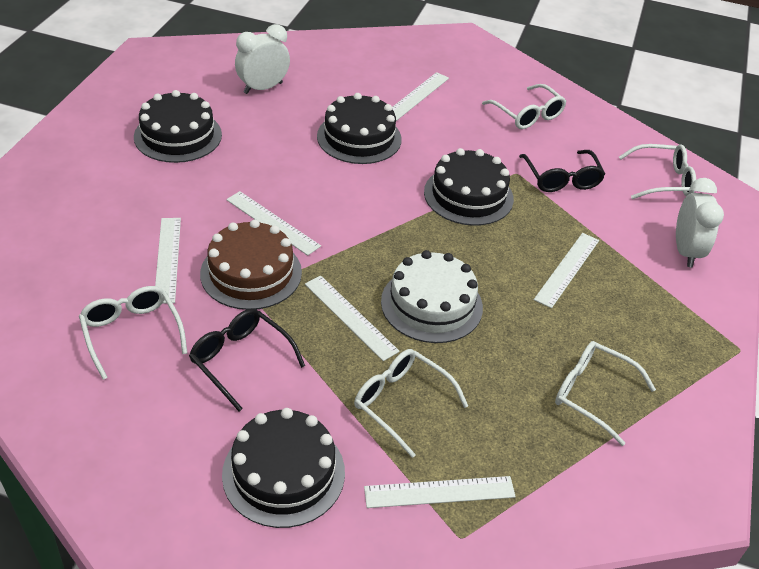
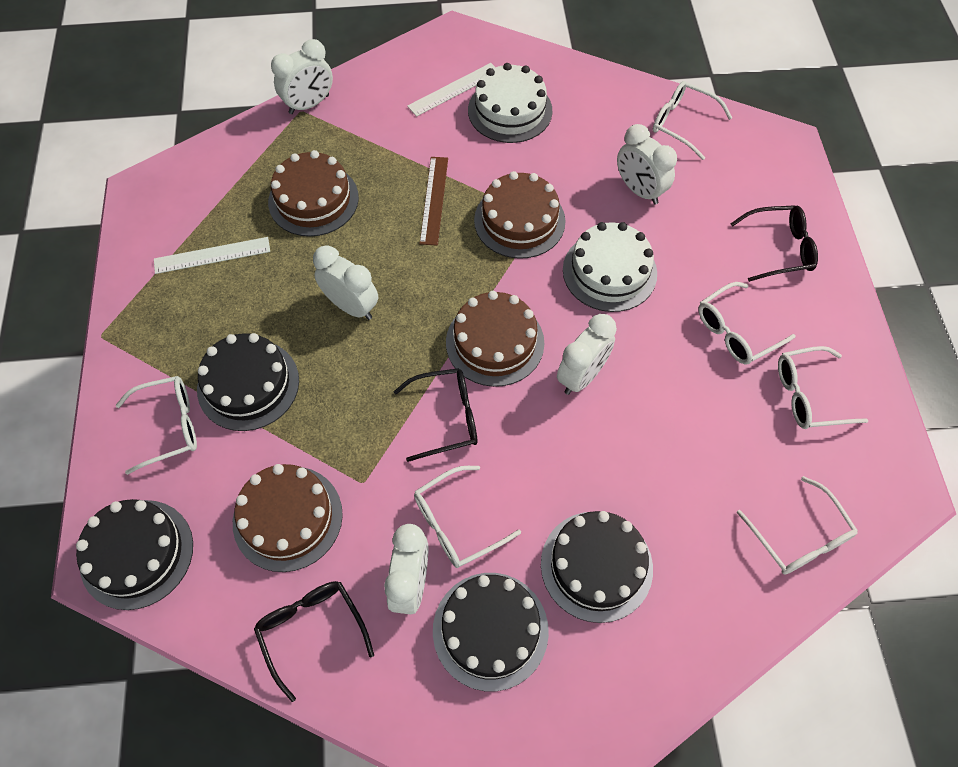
black glasses: 2 -> 3
brown cake: 1 -> 4
brown ruler: 0 -> 1
white cake: 1 -> 2
white clock: 2 -> 5
white glasses: 5 -> 6
white ruler: 6 -> 2

